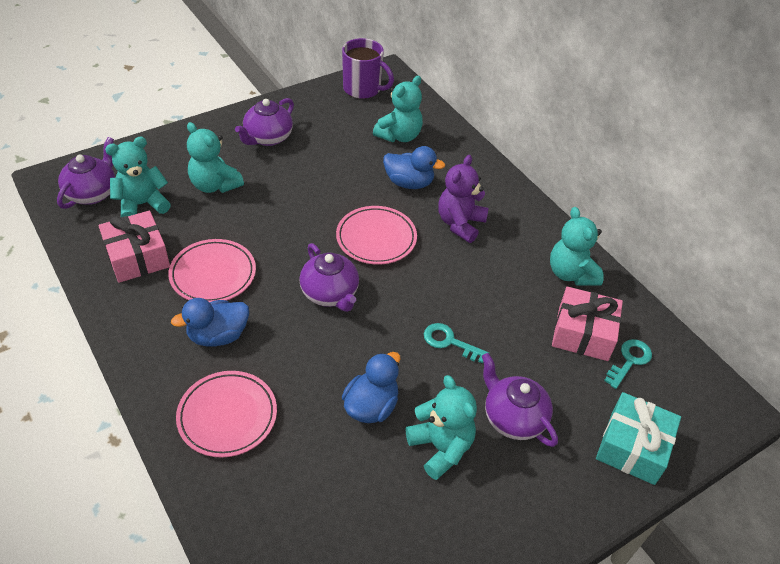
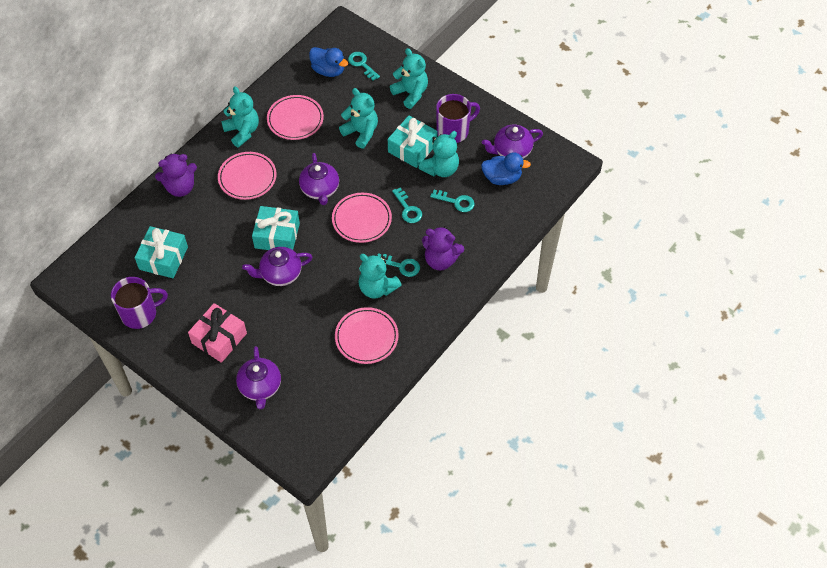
blue duck: 3 -> 2
pink gift: 2 -> 1
pink plate: 3 -> 4
purple mug: 1 -> 2
purple teddy bear: 1 -> 2
turquoise gift: 1 -> 3
turquoise key: 2 -> 4

